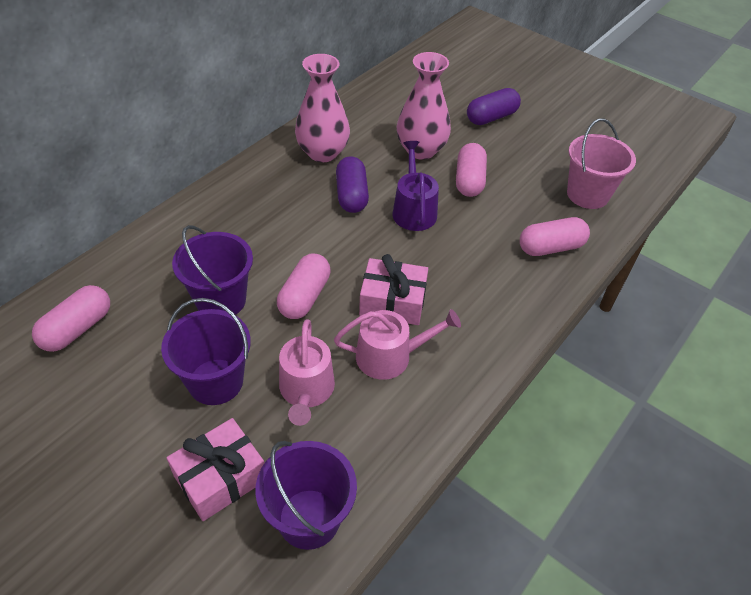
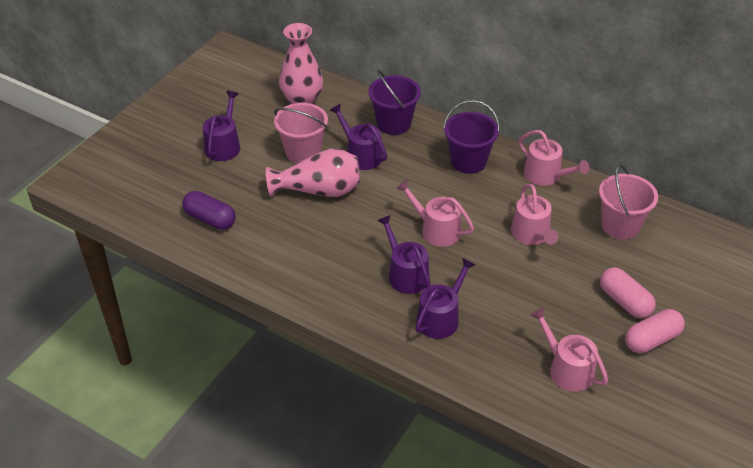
pink bucket: 1 -> 2
pink capsule: 4 -> 2
pink gift: 2 -> 0
pink watering can: 2 -> 4
purple bucket: 3 -> 2
purple capsule: 2 -> 1
purple watering can: 1 -> 4

